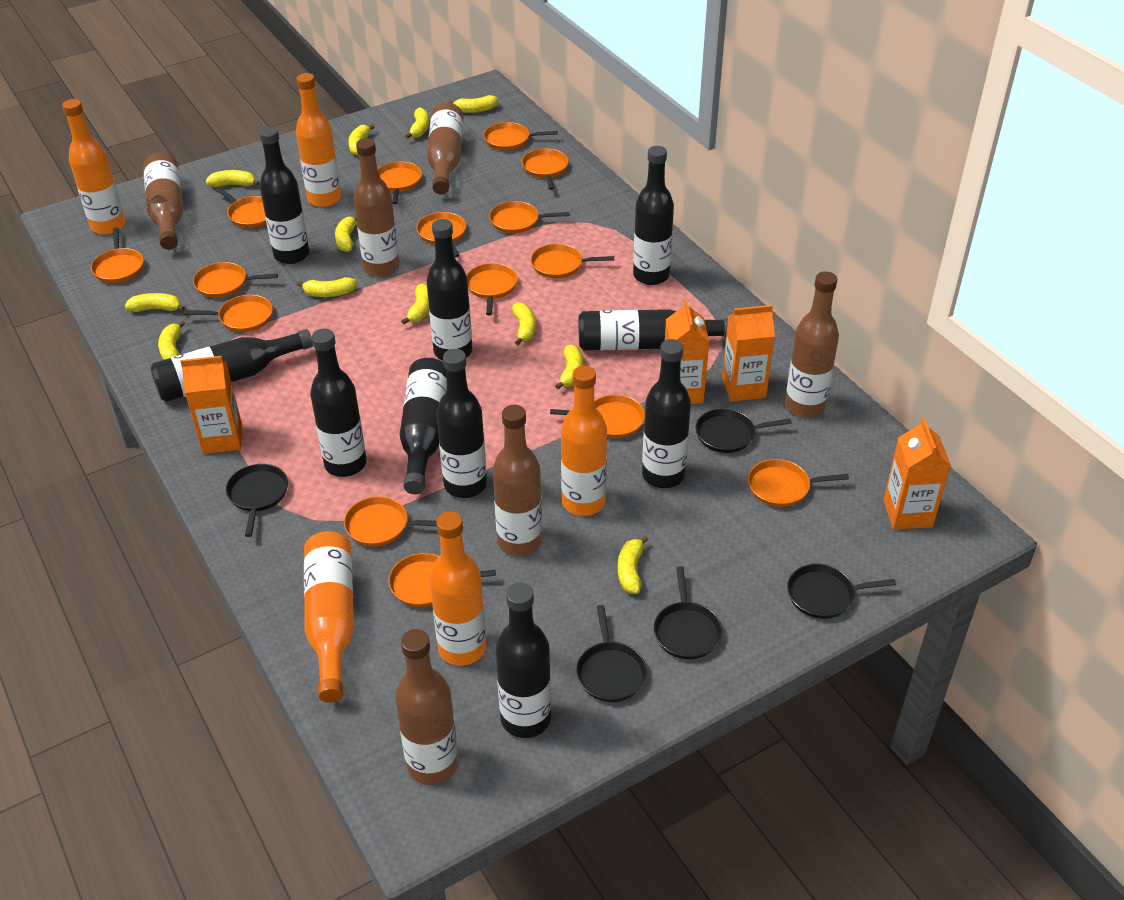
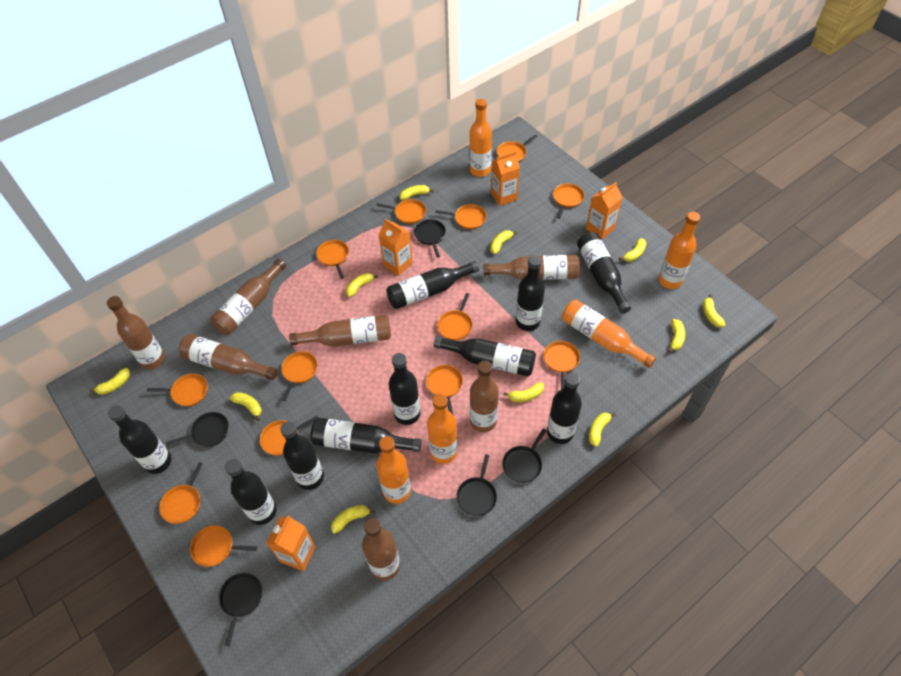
brown bottle: 6 -> 7
orange pan: 15 -> 13
yellow banana: 12 -> 11

